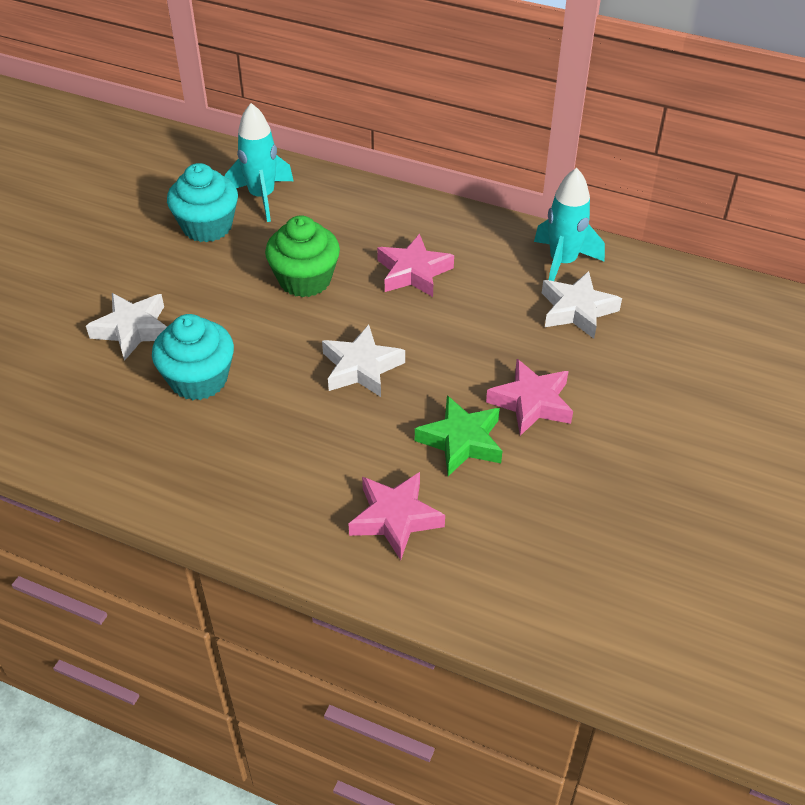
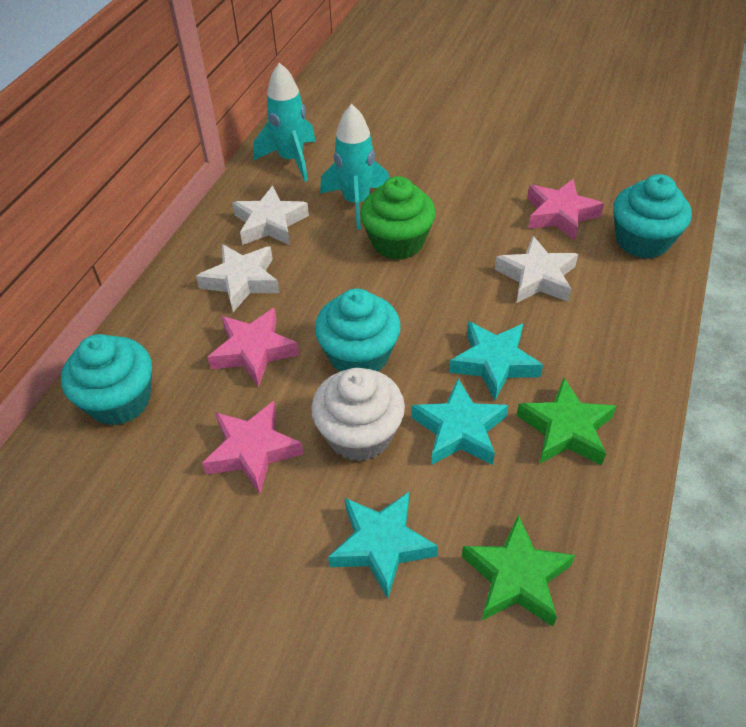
green star: 1 -> 2
turquoise cupcake: 2 -> 3
turquoise star: 0 -> 3
white cupcake: 0 -> 1

